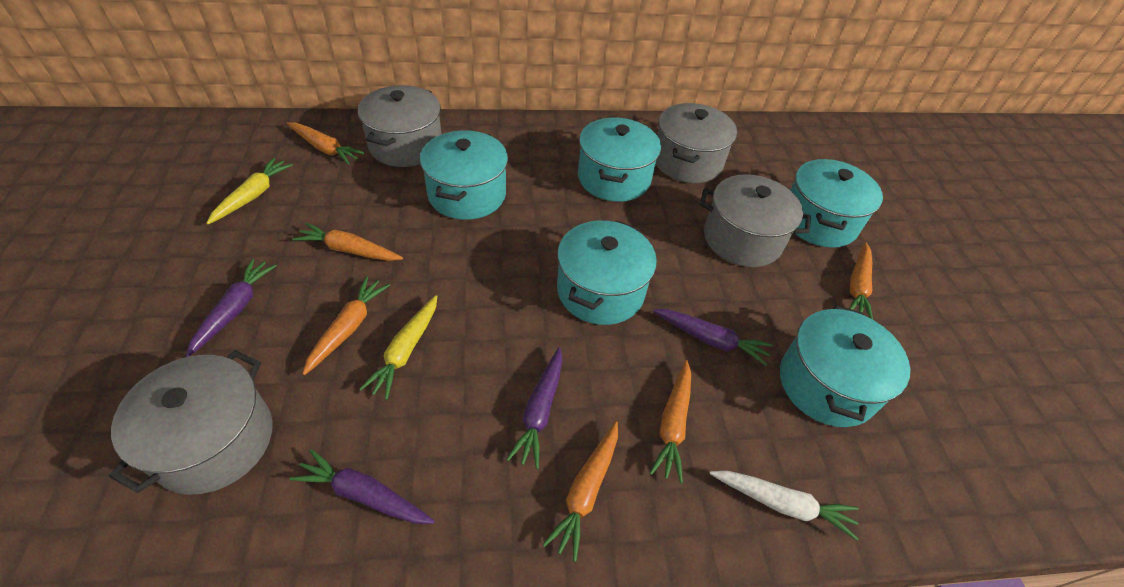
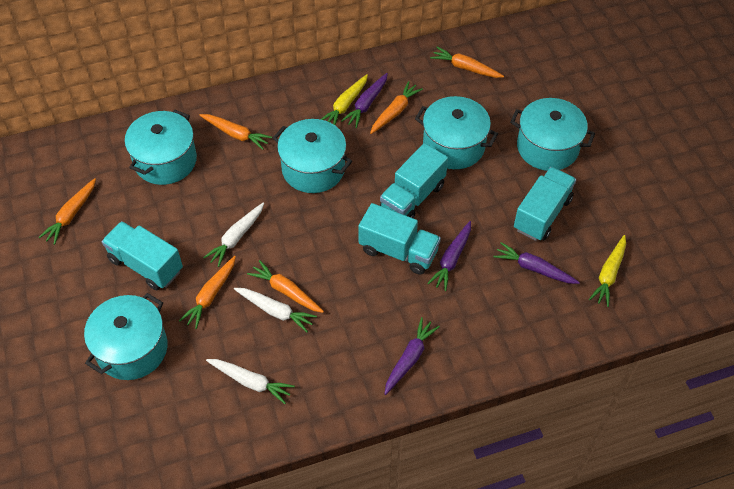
grey pot: 4 -> 0
turquoise truck: 0 -> 4
white carrot: 1 -> 3

